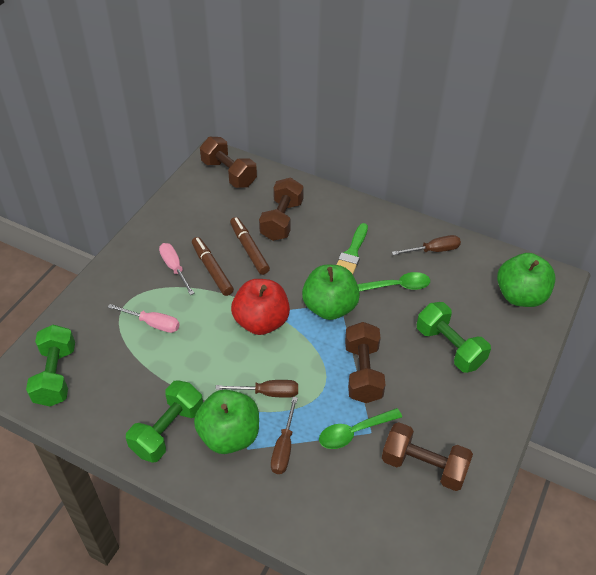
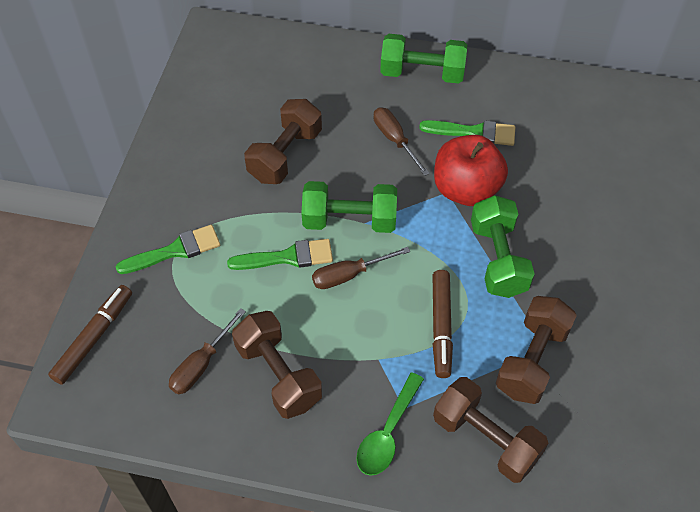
green apple: 3 -> 0
green brush: 1 -> 3
green spoon: 2 -> 1
pink screwdriver: 2 -> 0

